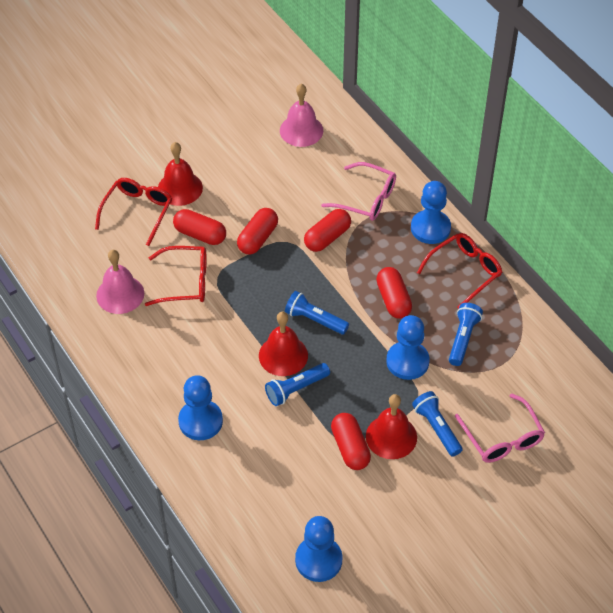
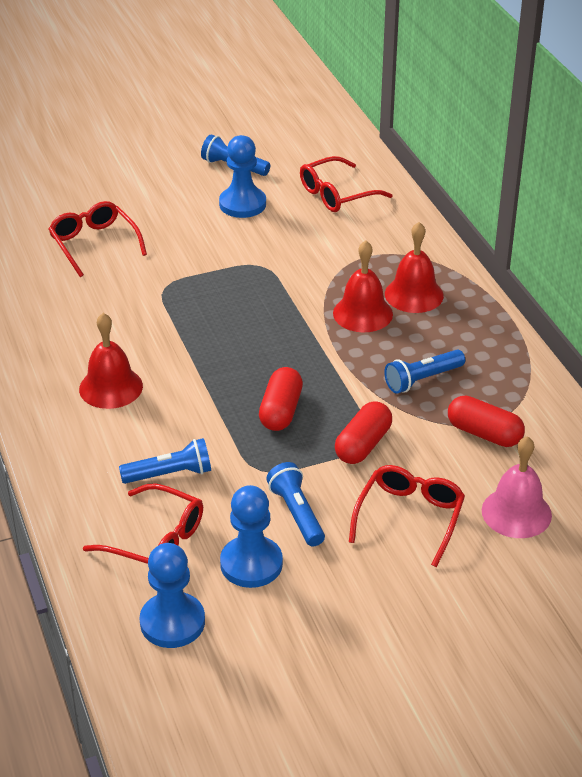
blue pawn: 4 -> 3
pink bell: 2 -> 1
pink glasses: 2 -> 0
red capsule: 5 -> 3
red glasses: 3 -> 4

